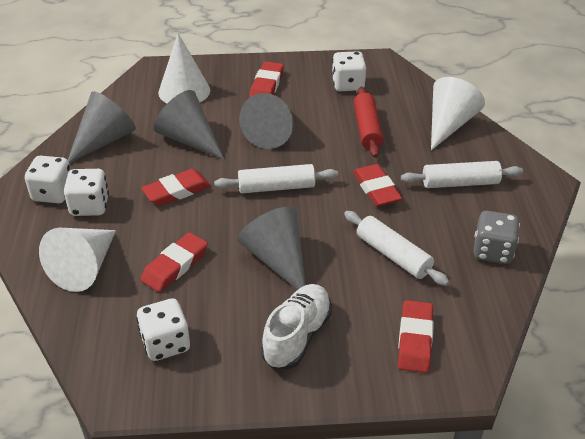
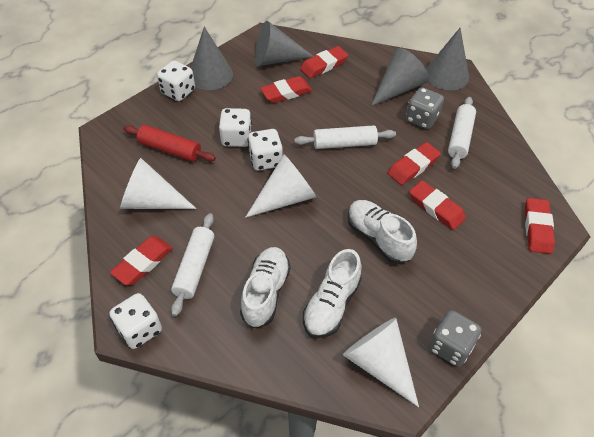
grey dice: 1 -> 2
red eraser: 5 -> 6
white shoe: 1 -> 3

